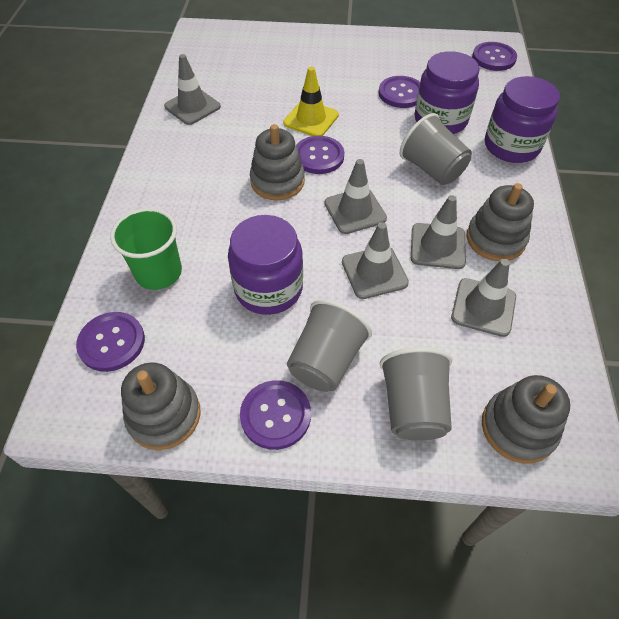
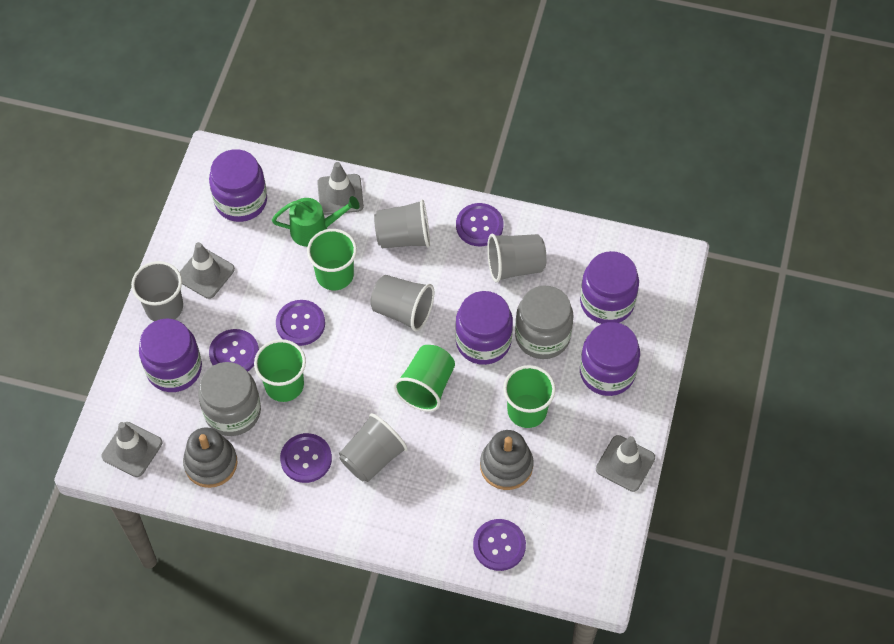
green cup: 1 -> 4
green watering can: 0 -> 1
grey cup: 3 -> 5
grey jar: 0 -> 2
grey stacking toy: 4 -> 2
grey traffic cone: 5 -> 4
purple jar: 3 -> 5
yellow traffic cone: 1 -> 0

